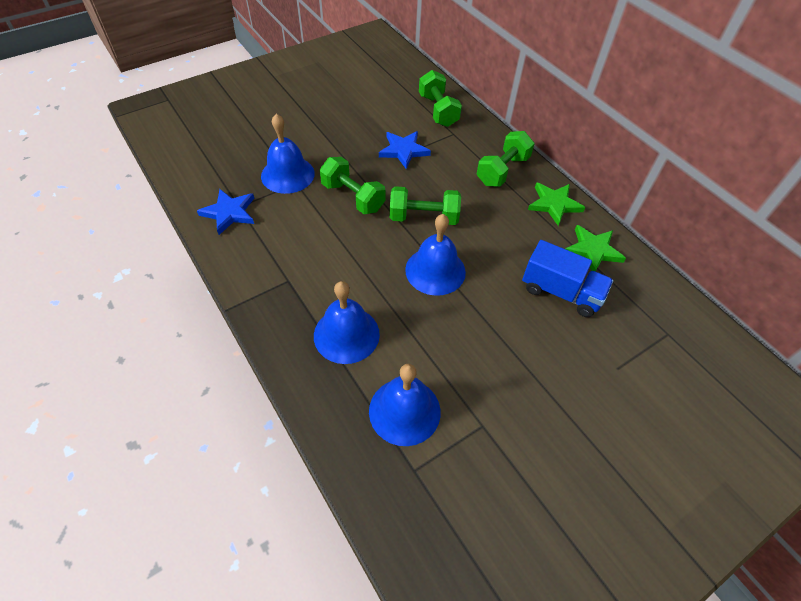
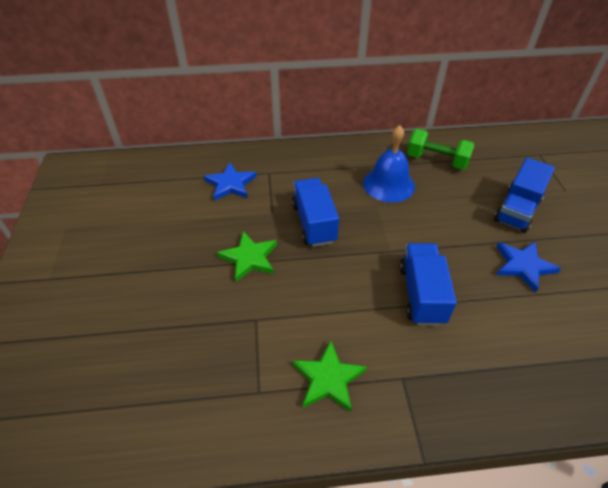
blue bell: 4 -> 1
blue truck: 1 -> 3
green dumbbell: 4 -> 1

